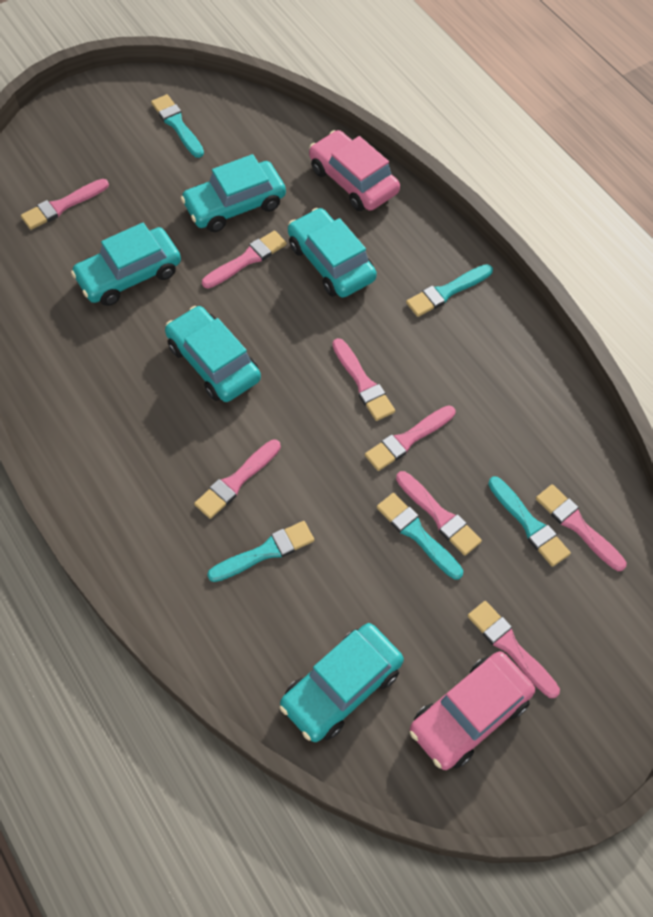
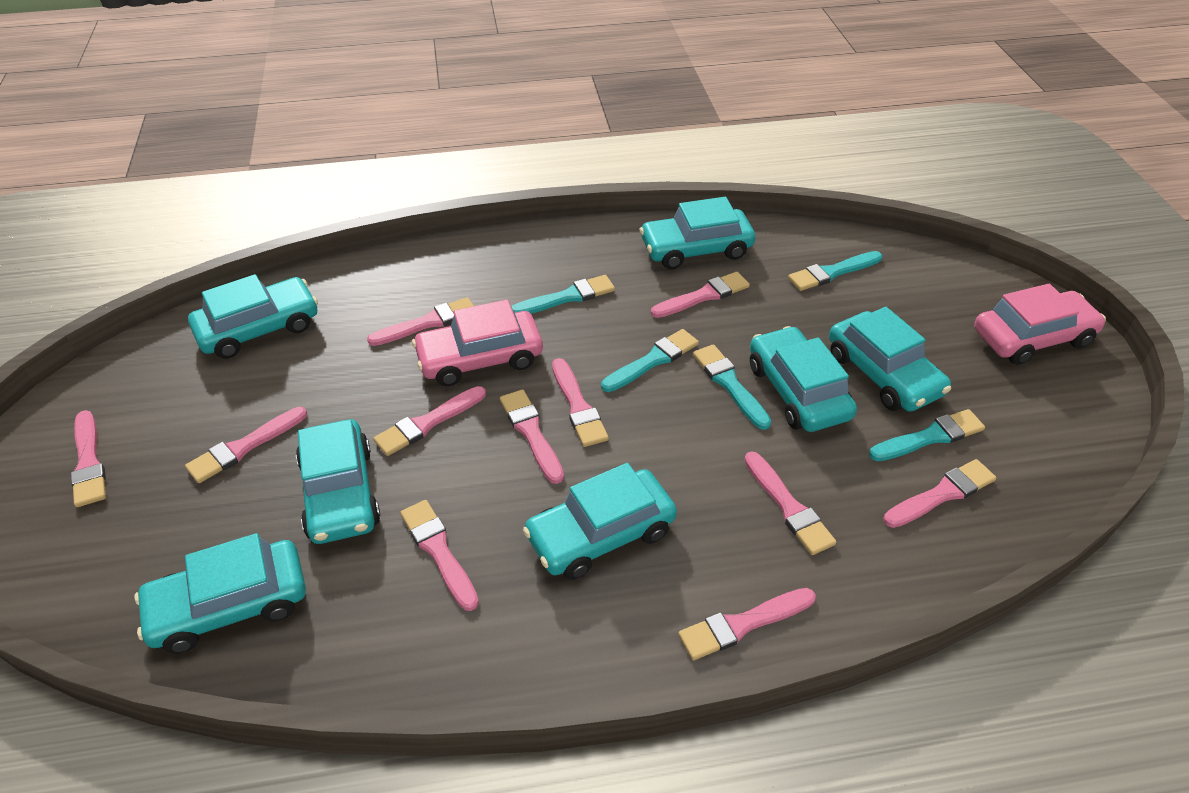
pink brush: 8 -> 11
turquoise car: 5 -> 7

